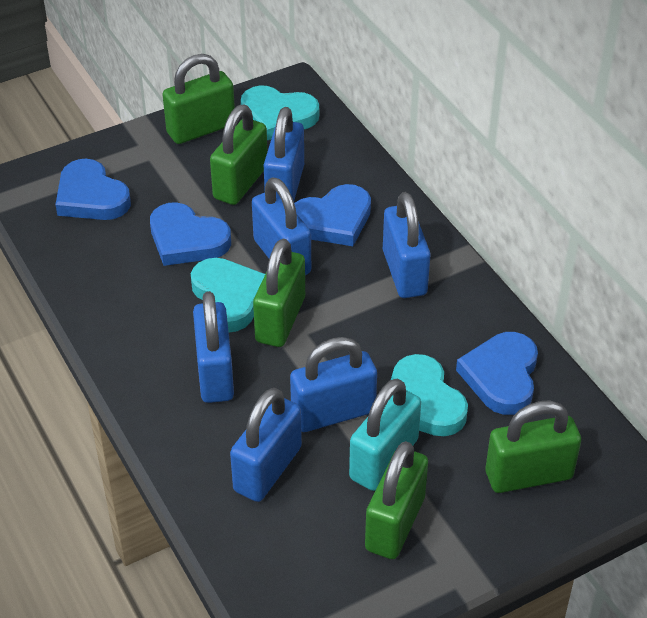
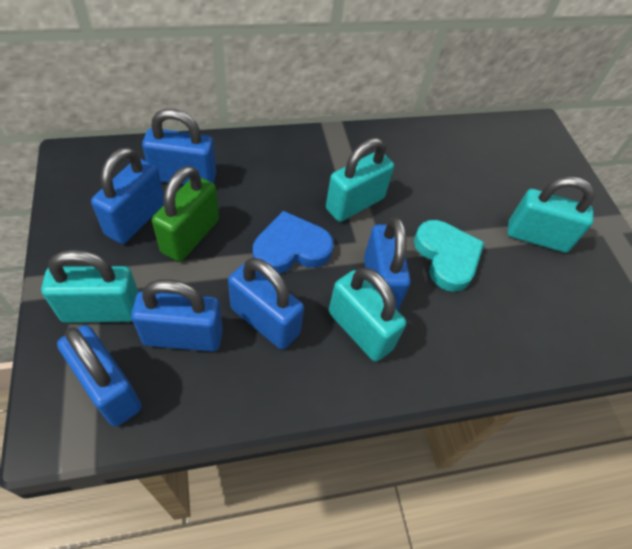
blue heart: 4 -> 1
green padlock: 5 -> 1
turquoise heart: 3 -> 1
turquoise padlock: 1 -> 4

